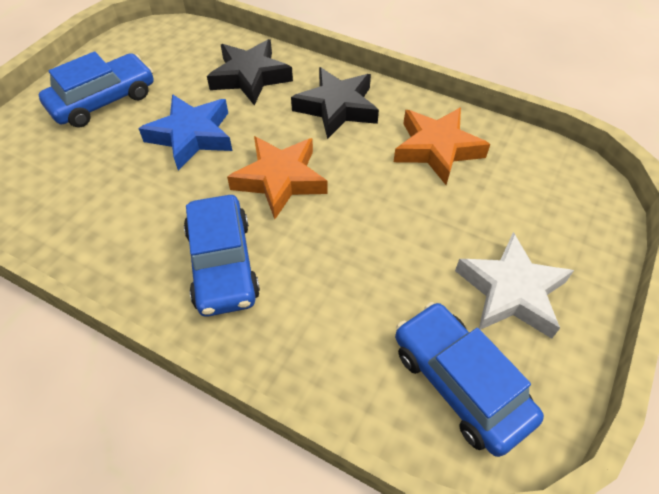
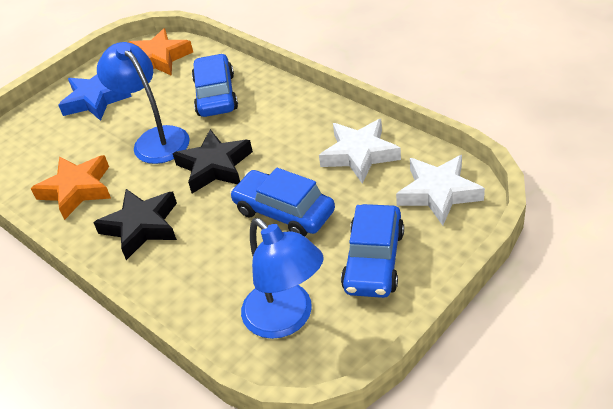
blue lamp: 0 -> 2
white star: 1 -> 2

